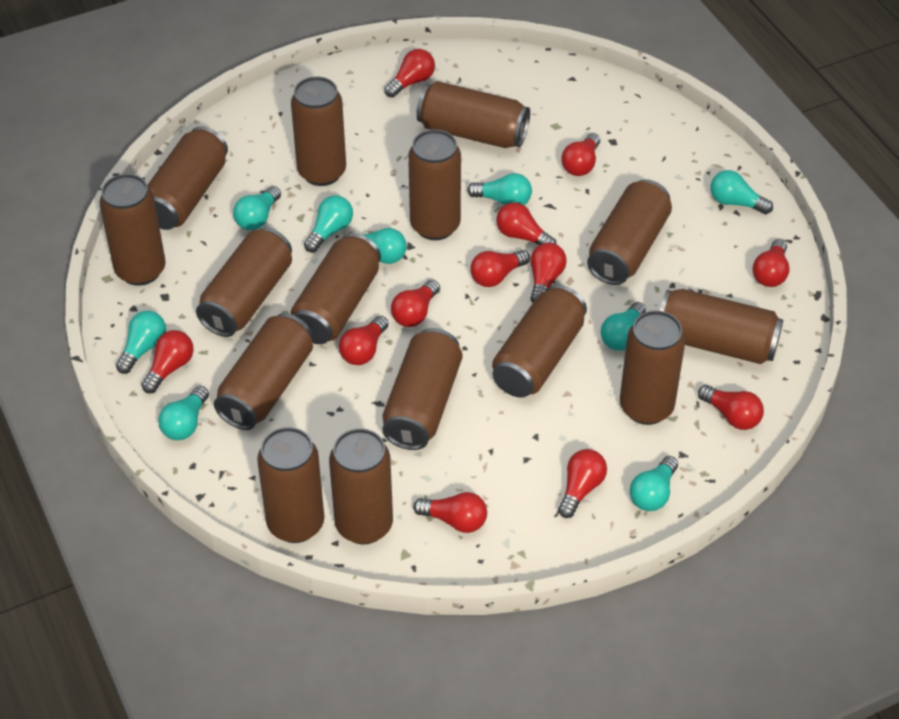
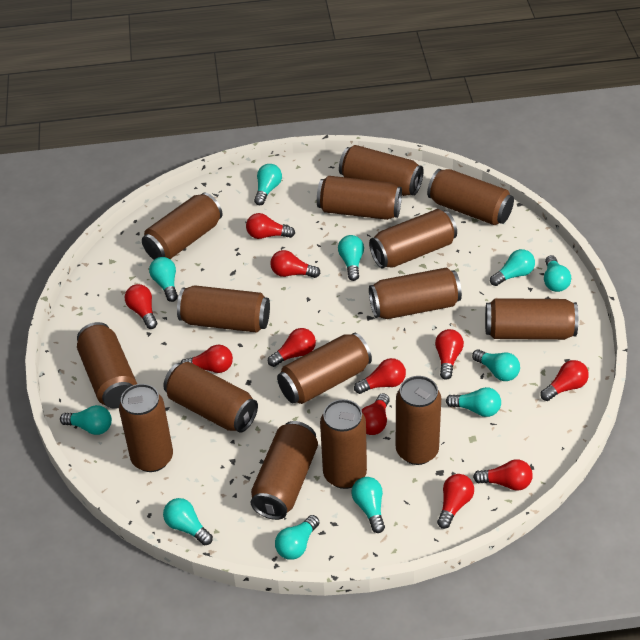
red light bulb: 12 -> 11
turquoise light bulb: 9 -> 11

